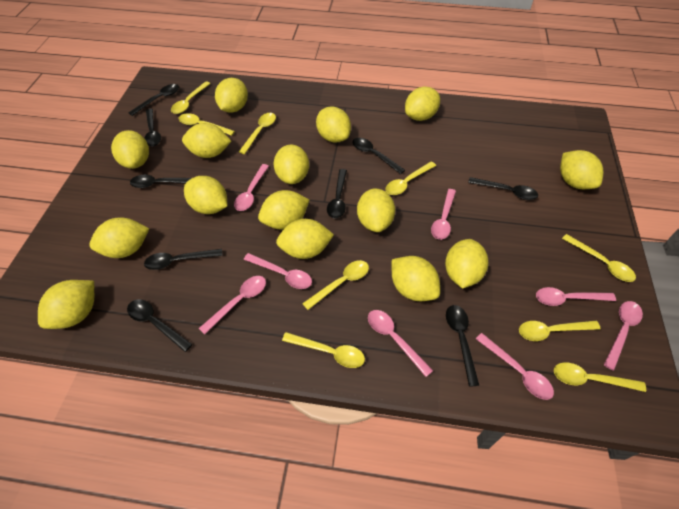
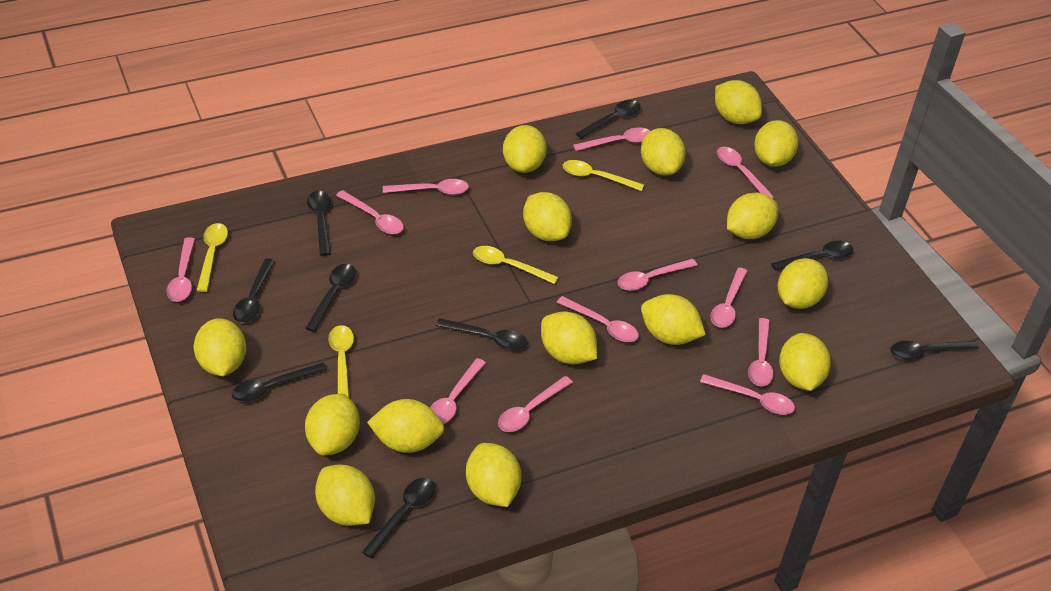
pink spoon: 8 -> 12
yellow spoon: 9 -> 4

